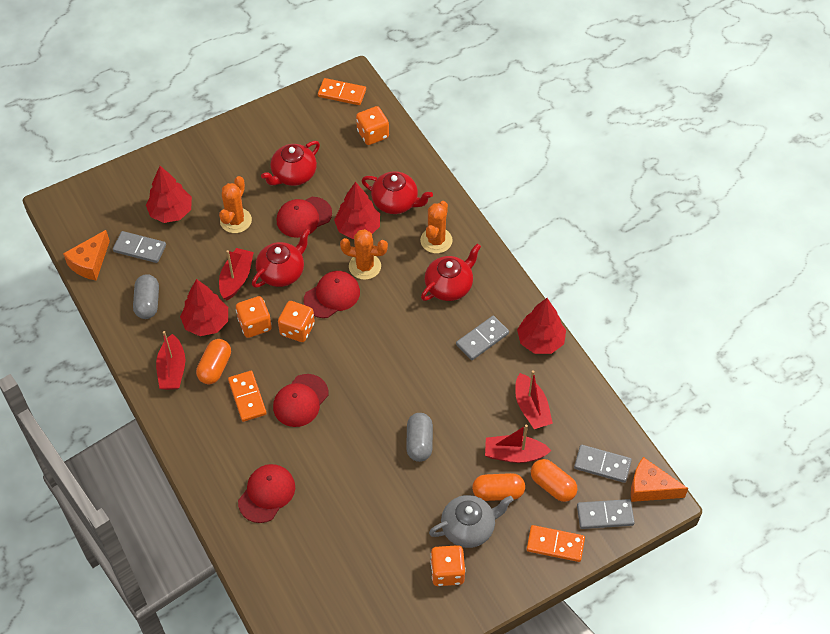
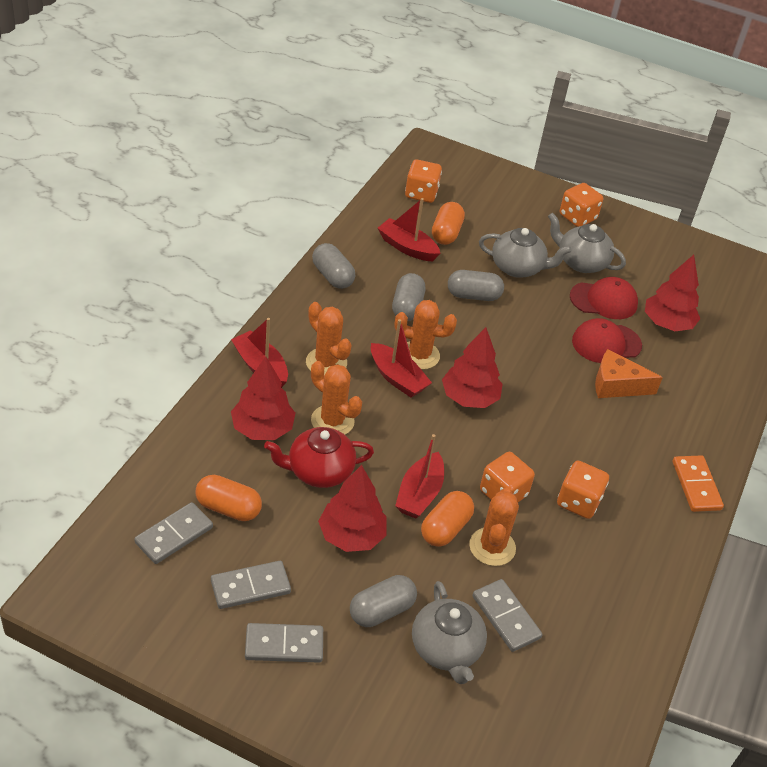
grey capsule: 2 -> 4
grey teapot: 1 -> 3
orange cactus: 3 -> 4
orange cheese: 2 -> 1
orange domino: 3 -> 1
red cap: 4 -> 2
red teapot: 4 -> 1

